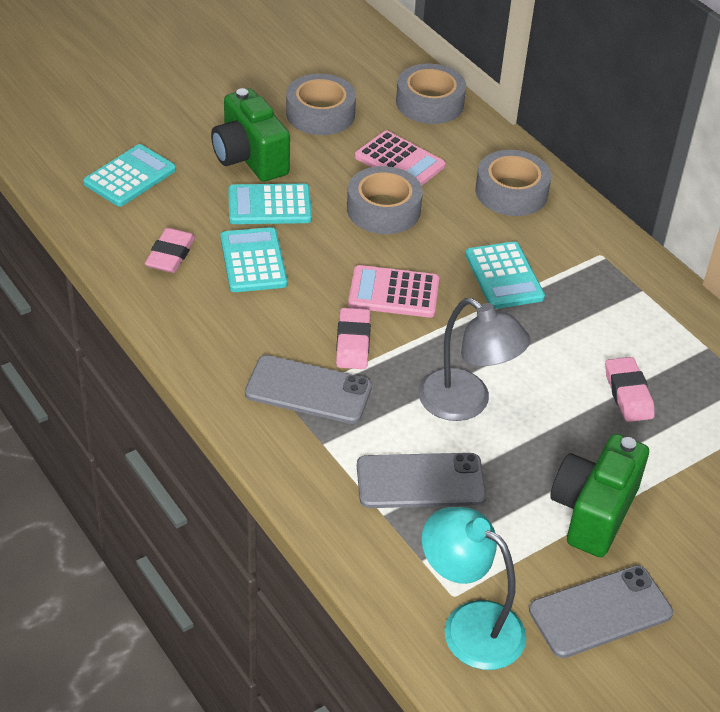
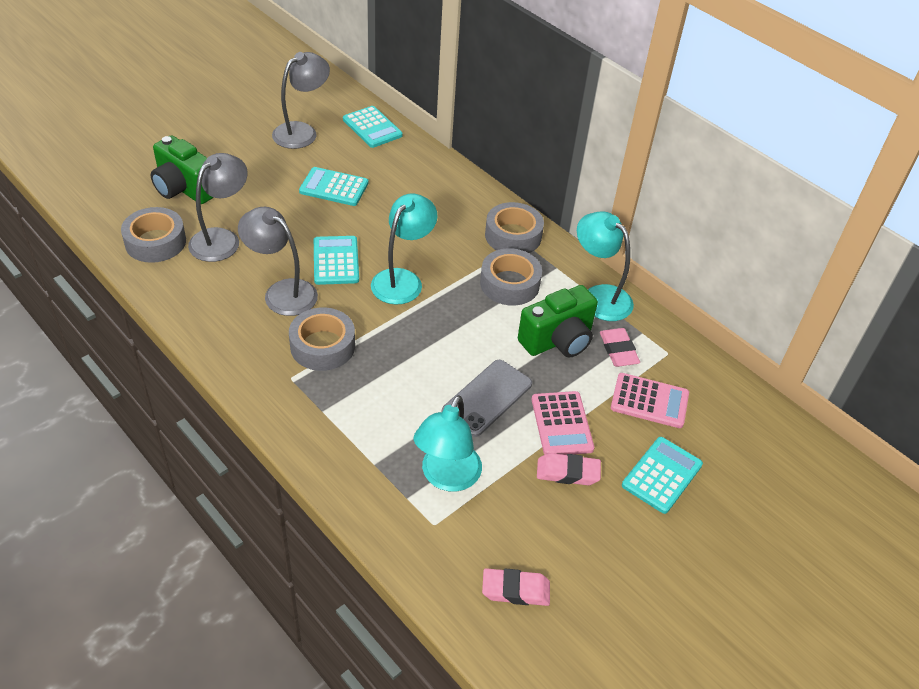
grey lamp: 1 -> 3
grey phone: 3 -> 1
turquoise lamp: 1 -> 3

